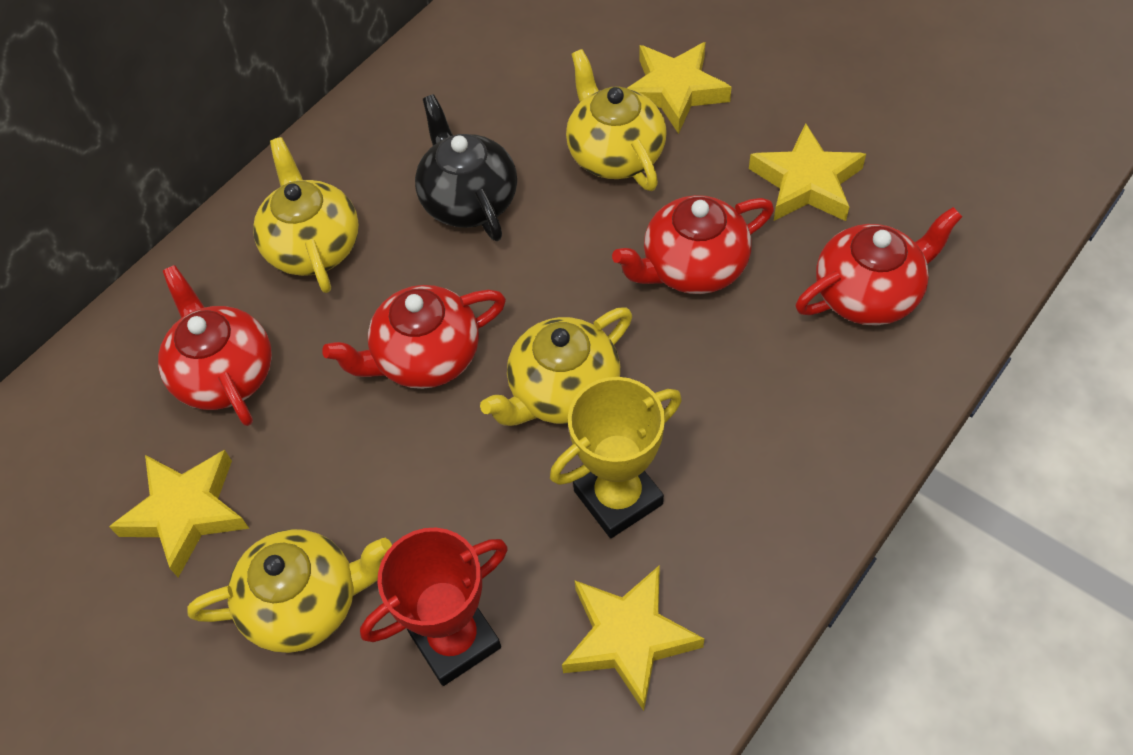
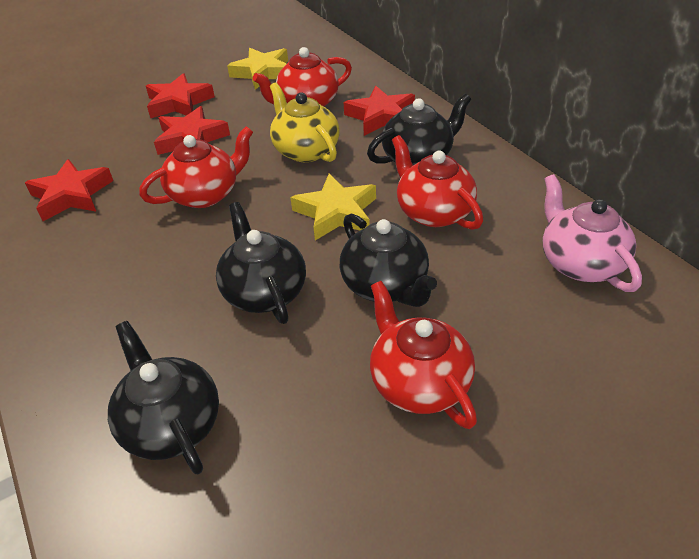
black teapot: 1 -> 4
pink teapot: 0 -> 1
red star: 0 -> 4
red trophy: 1 -> 0
yellow star: 4 -> 2
yellow teapot: 4 -> 1
yellow trophy: 1 -> 0

